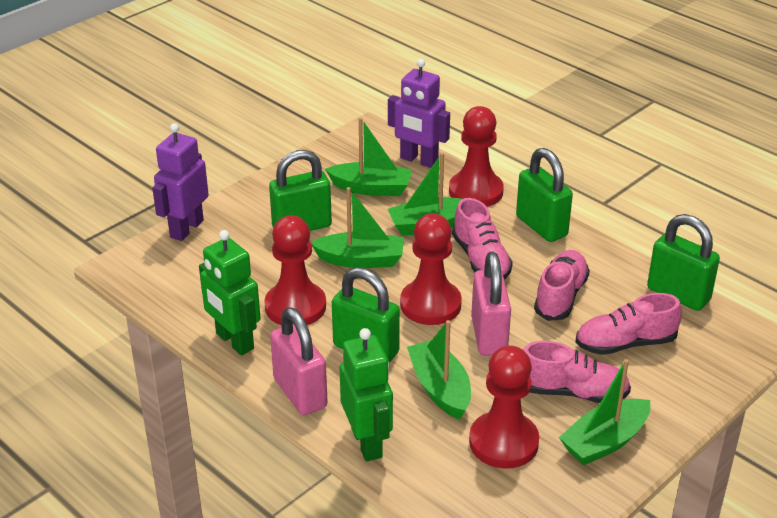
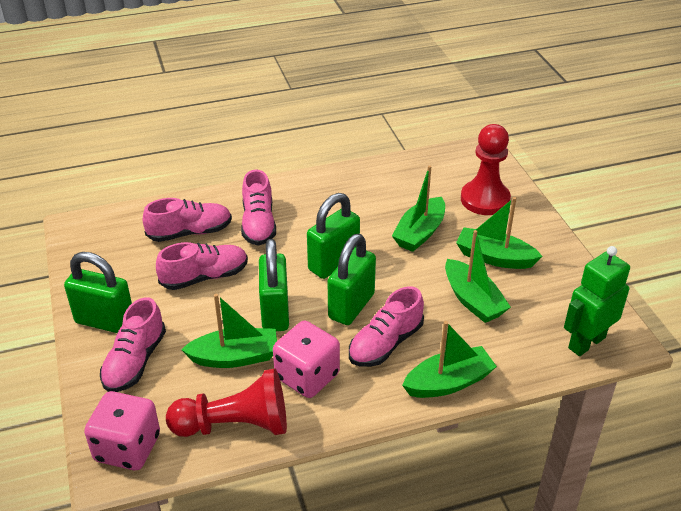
green robot: 2 -> 1
pink dice: 0 -> 2
pink padlock: 2 -> 0
pink shoe: 4 -> 5
purple robot: 2 -> 0
red pawn: 4 -> 2

